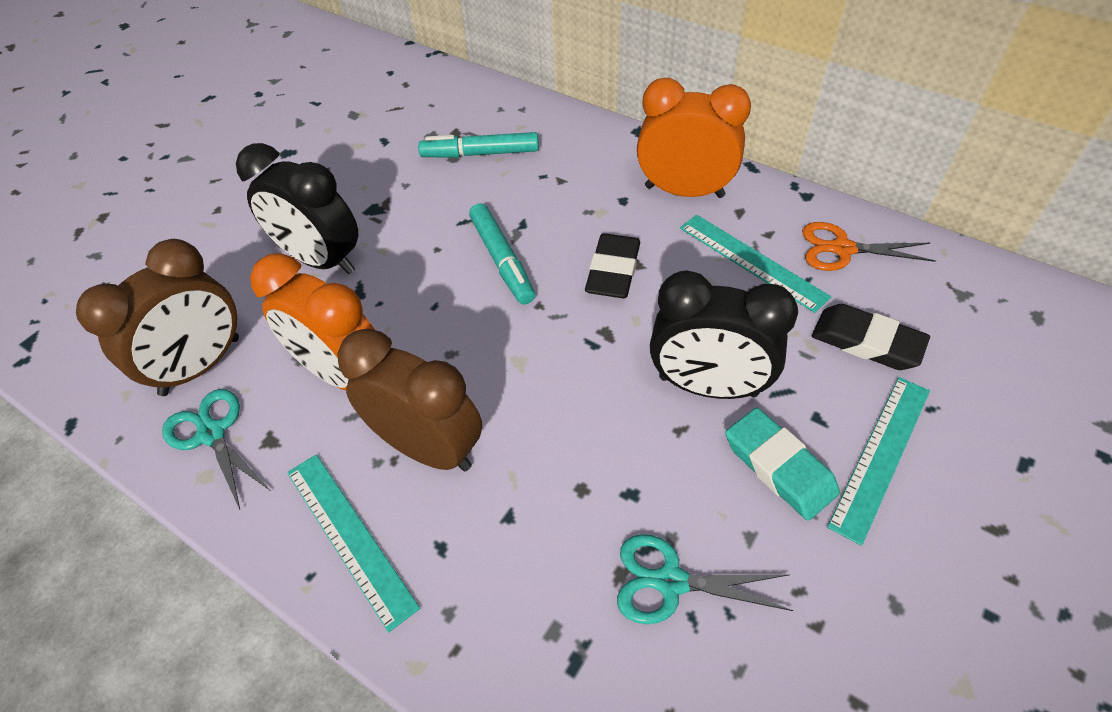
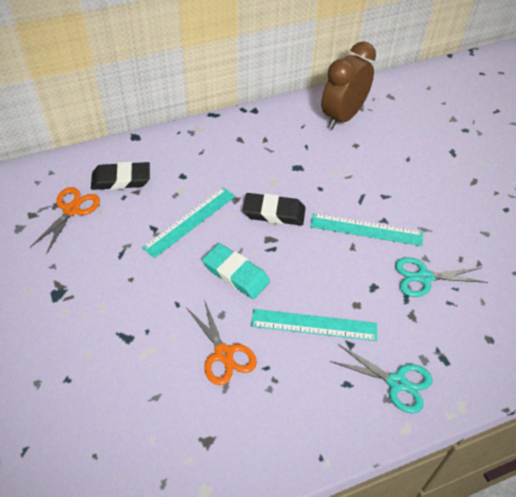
black clock: 2 -> 0
brown clock: 2 -> 1
orange clock: 2 -> 0
orange scissors: 1 -> 2
turquoise marker: 2 -> 0

